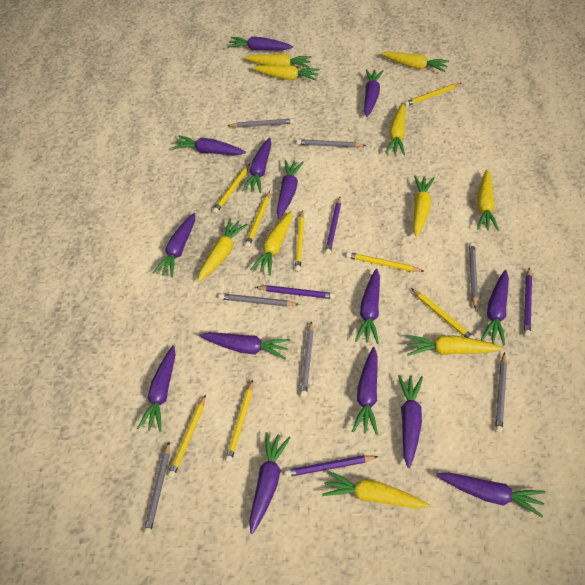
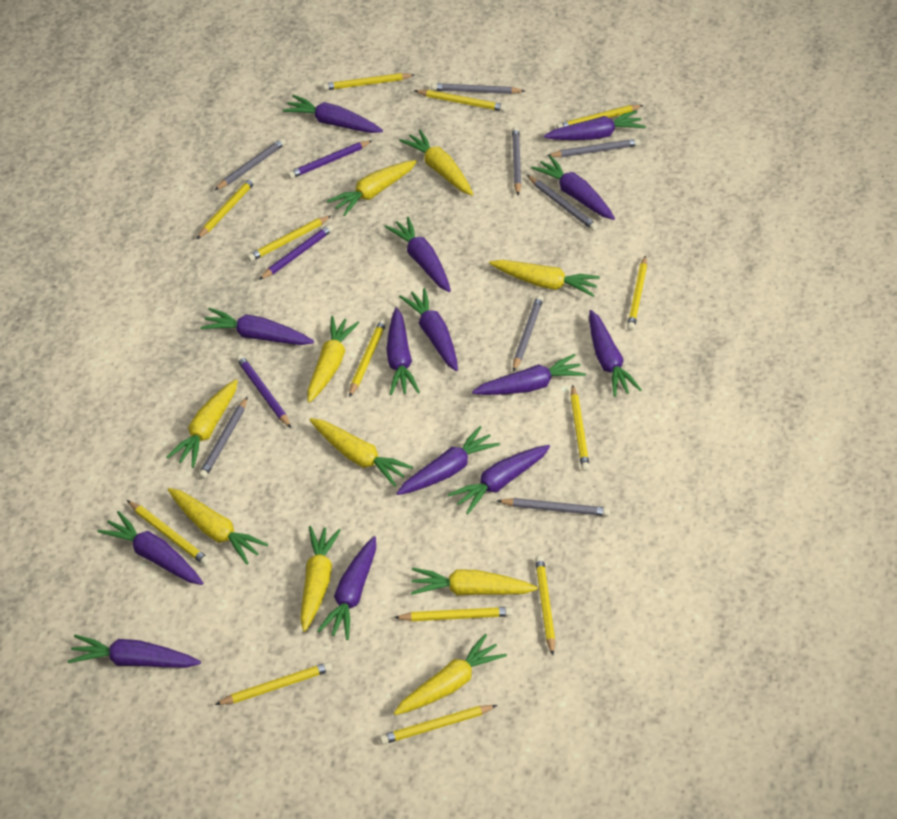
grey pencil: 7 -> 8
purple pencil: 4 -> 3
yellow pencil: 8 -> 13

